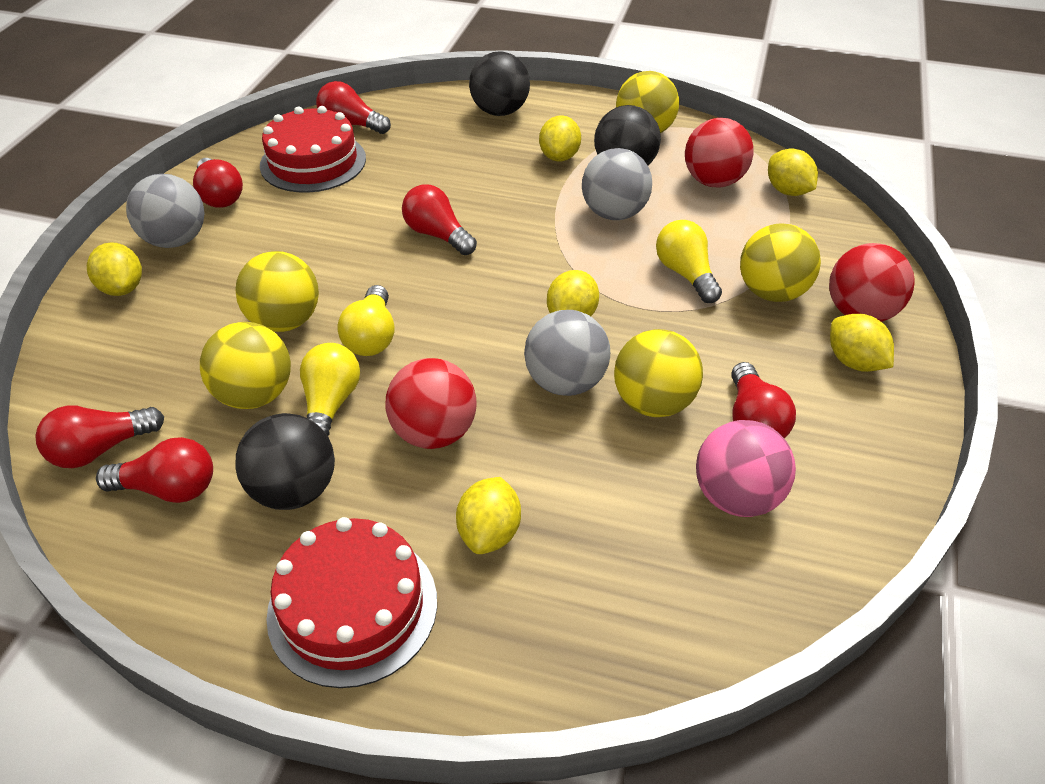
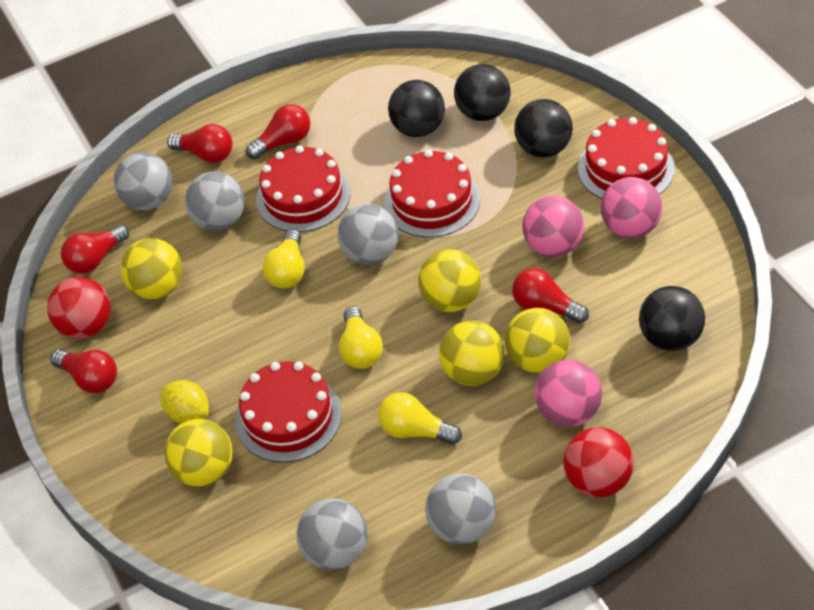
black ball: 3 -> 4
grey ball: 3 -> 5
pink ball: 1 -> 3
red ball: 3 -> 2
red cake: 2 -> 4
red light bulb: 6 -> 5
yellow lemon: 6 -> 1

